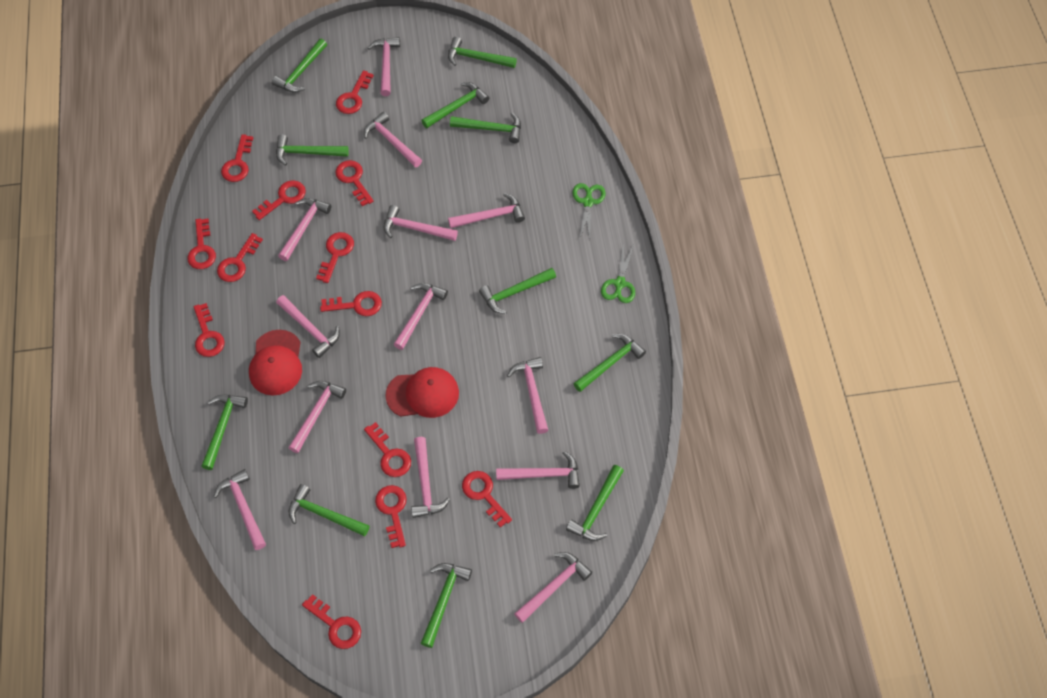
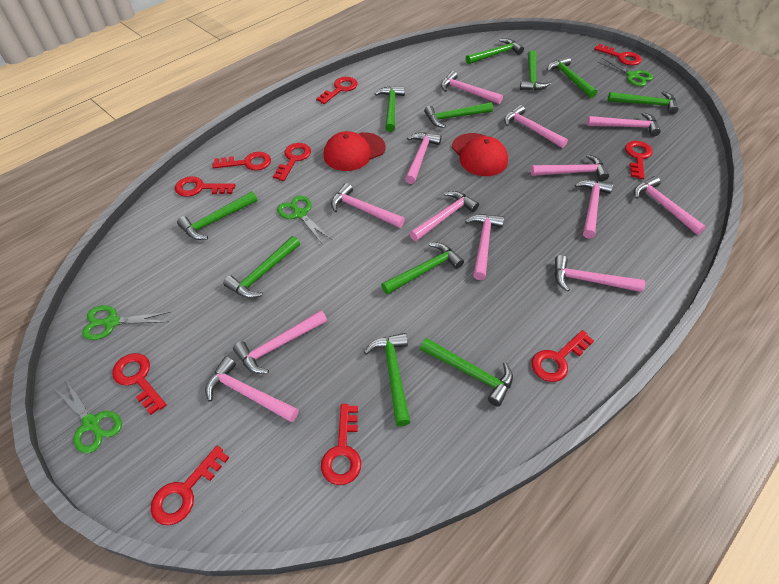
green scissors: 2 -> 4
red key: 13 -> 10

